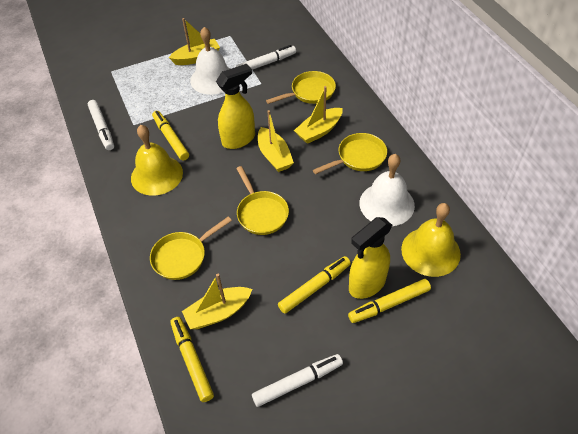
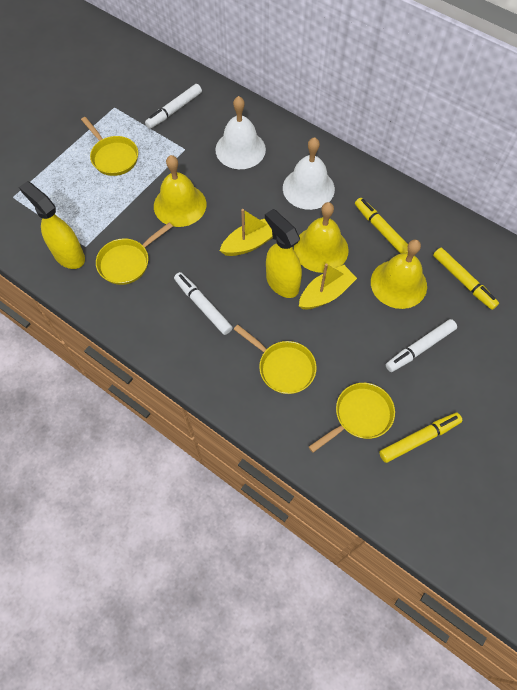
yellow bell: 2 -> 3
yellow boat: 4 -> 2
yellow marker: 4 -> 3

